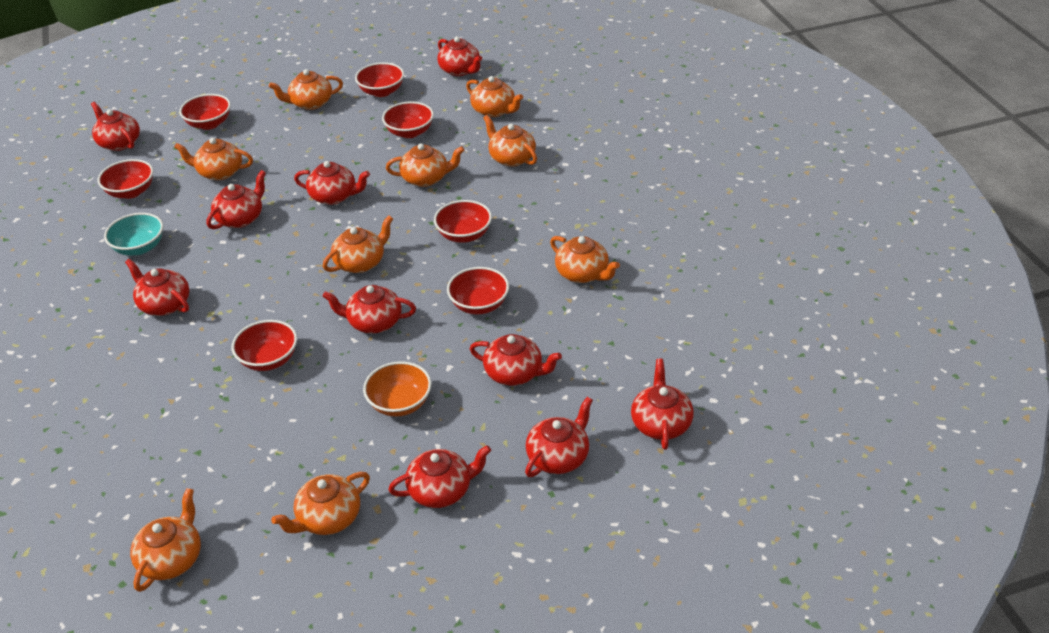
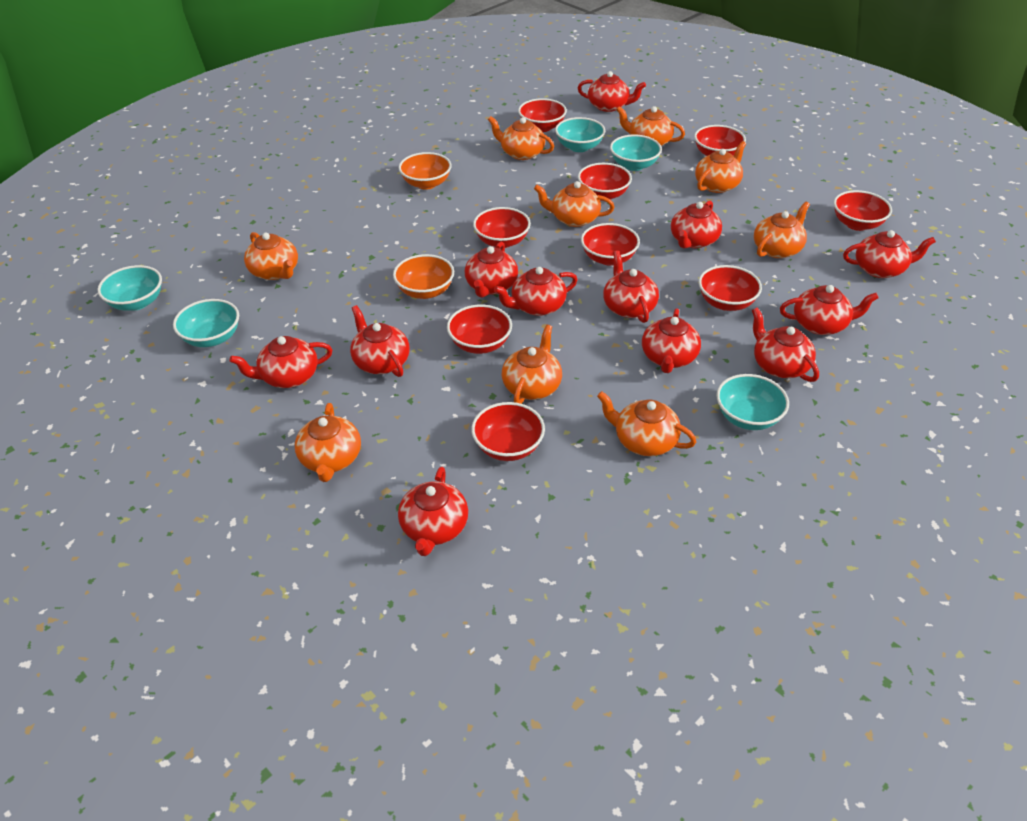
orange bowl: 1 -> 2
red bowl: 7 -> 9
red teapot: 10 -> 12
turquoise bowl: 1 -> 5

